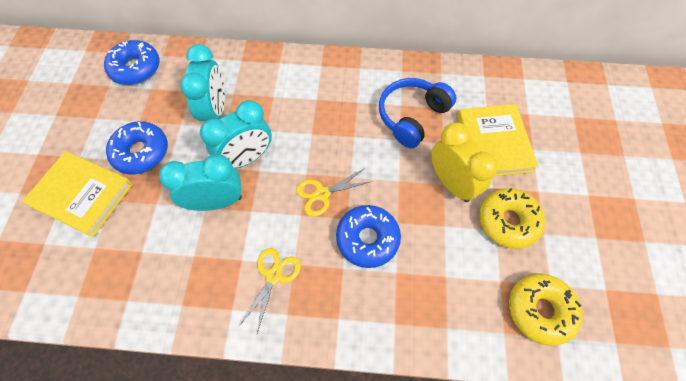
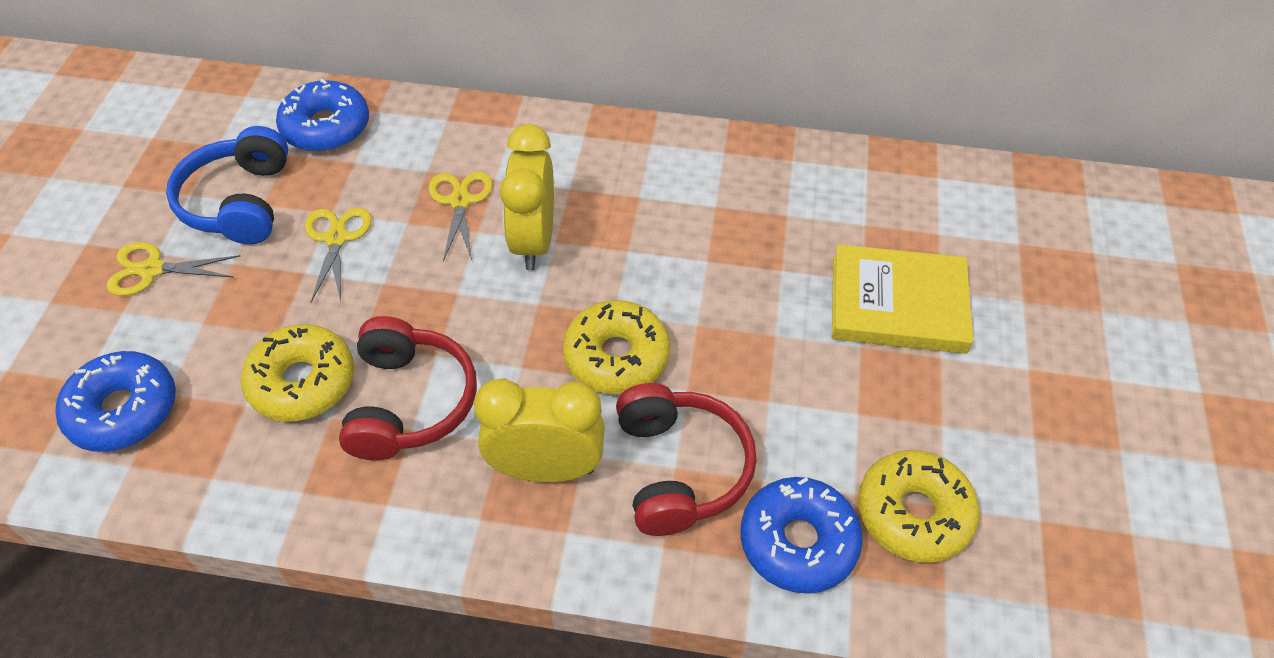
red headphones: 0 -> 2
turquoise clock: 3 -> 0
yellow book: 2 -> 1
yellow clock: 1 -> 2
yellow donut: 2 -> 3
yellow scissors: 2 -> 3

